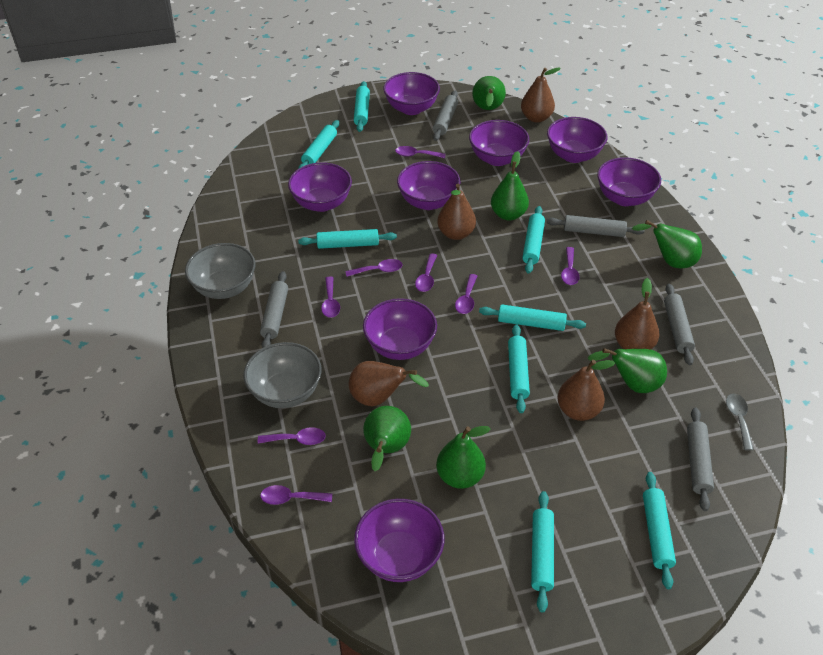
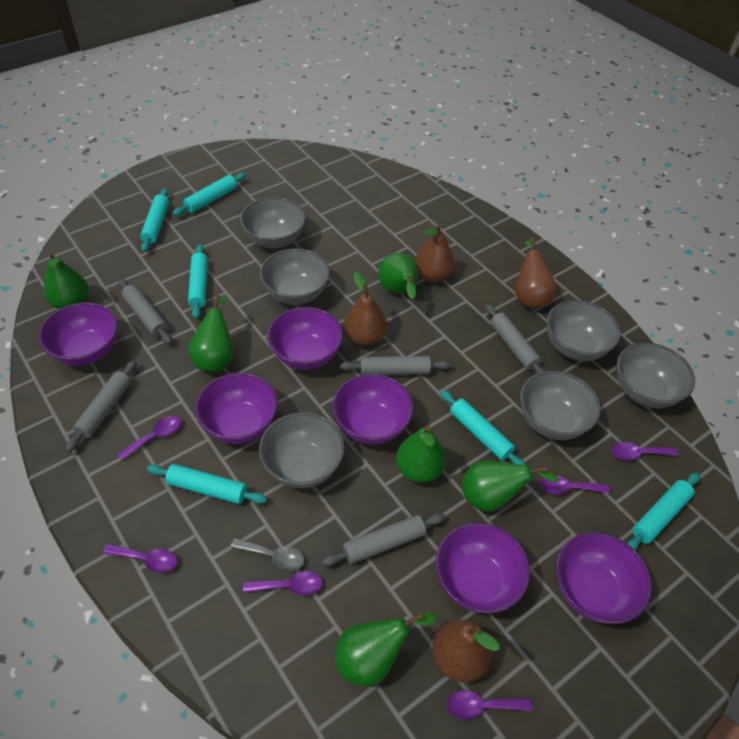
brown pear: 5 -> 4
grey bowl: 2 -> 6
purple bowl: 8 -> 6
purple spoon: 8 -> 6
turquoise rolling pin: 8 -> 6

